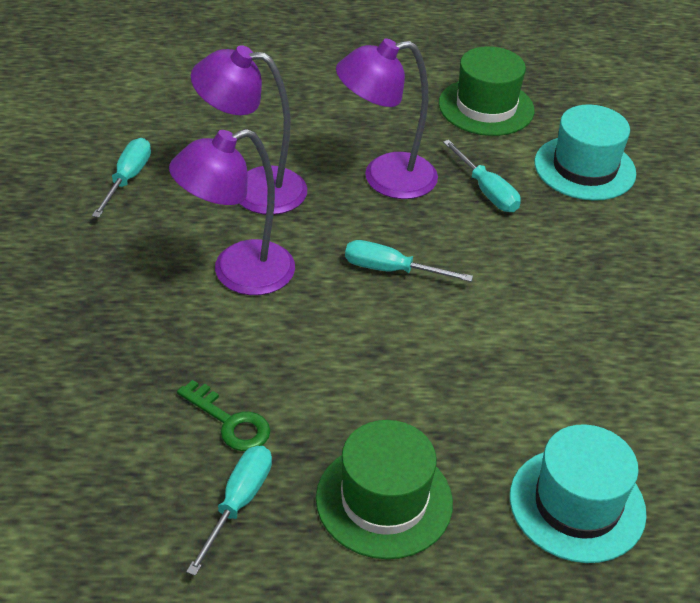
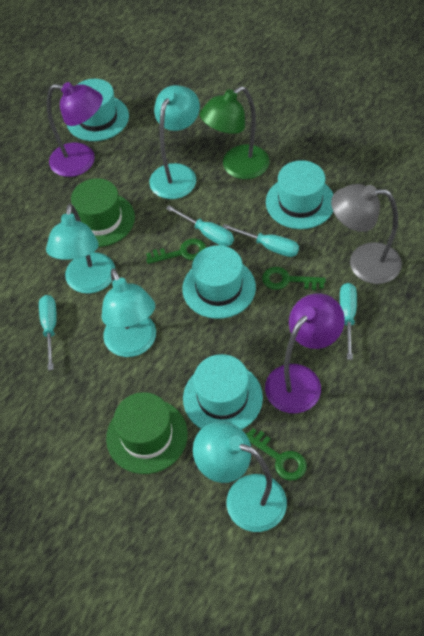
green key: 1 -> 3
green lamp: 0 -> 1
grey lamp: 0 -> 1
purple lamp: 3 -> 2
turquoise hat: 2 -> 4
turquoise lamp: 0 -> 4

